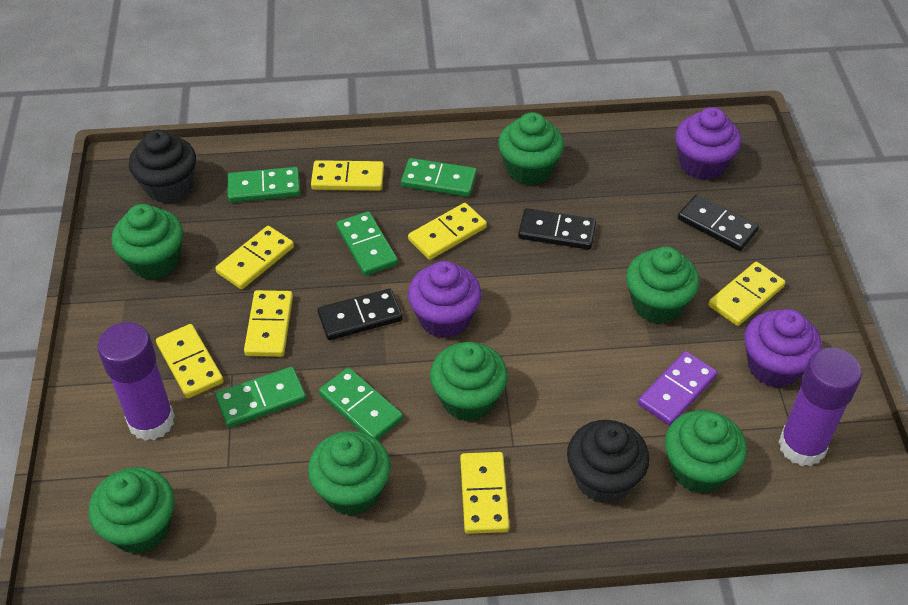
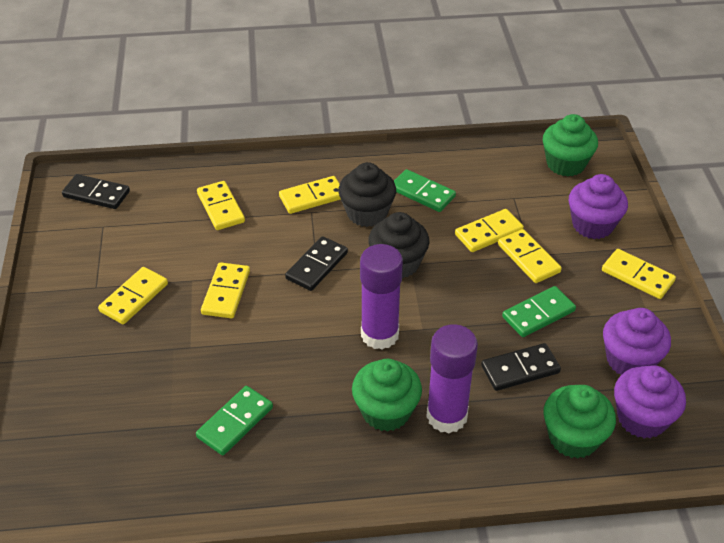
green cupcake: 7 -> 3
green domino: 5 -> 3
purple domino: 1 -> 0

